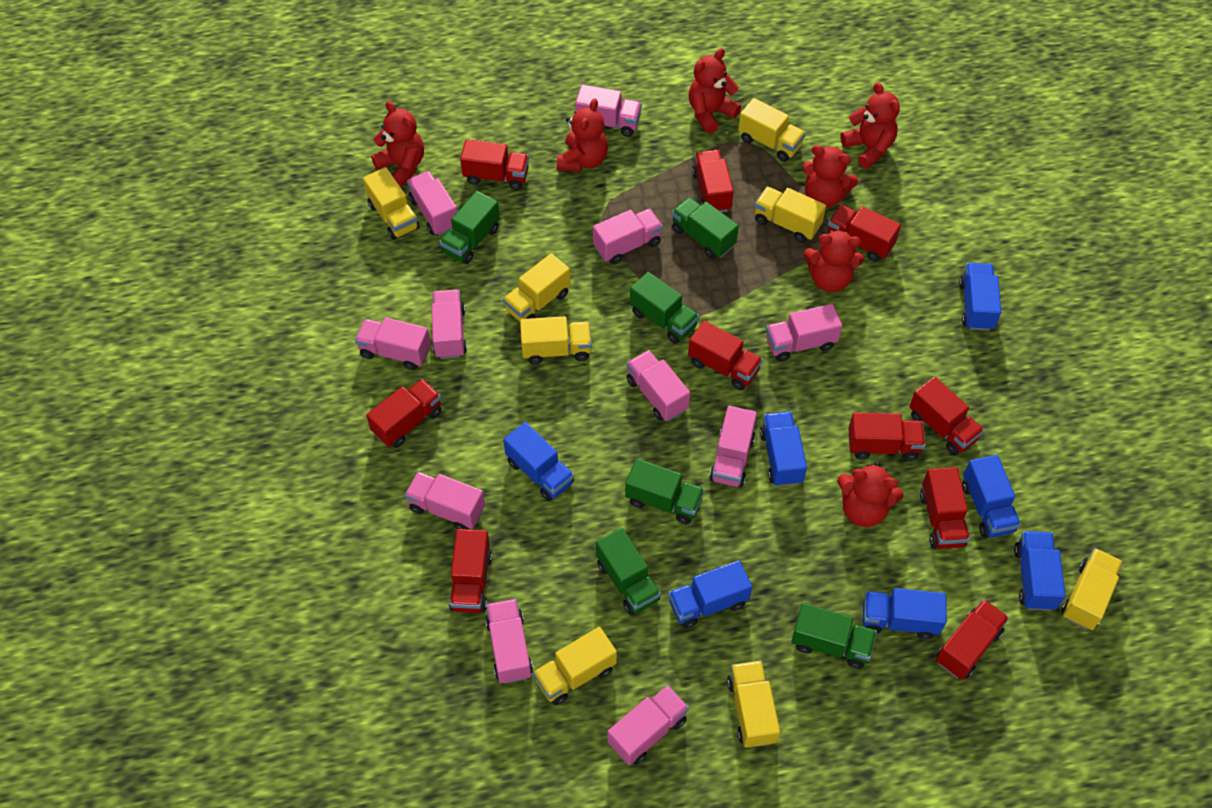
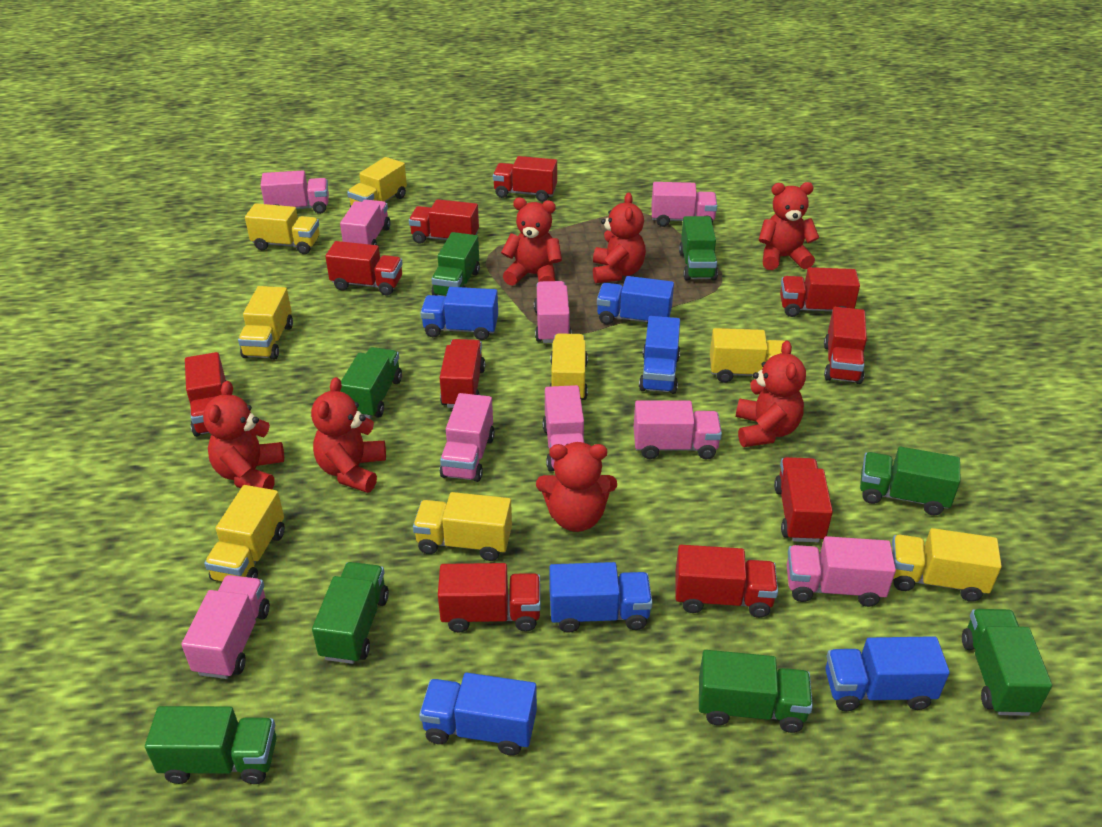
blue truck: 7 -> 6
green truck: 6 -> 8
pink truck: 11 -> 9

